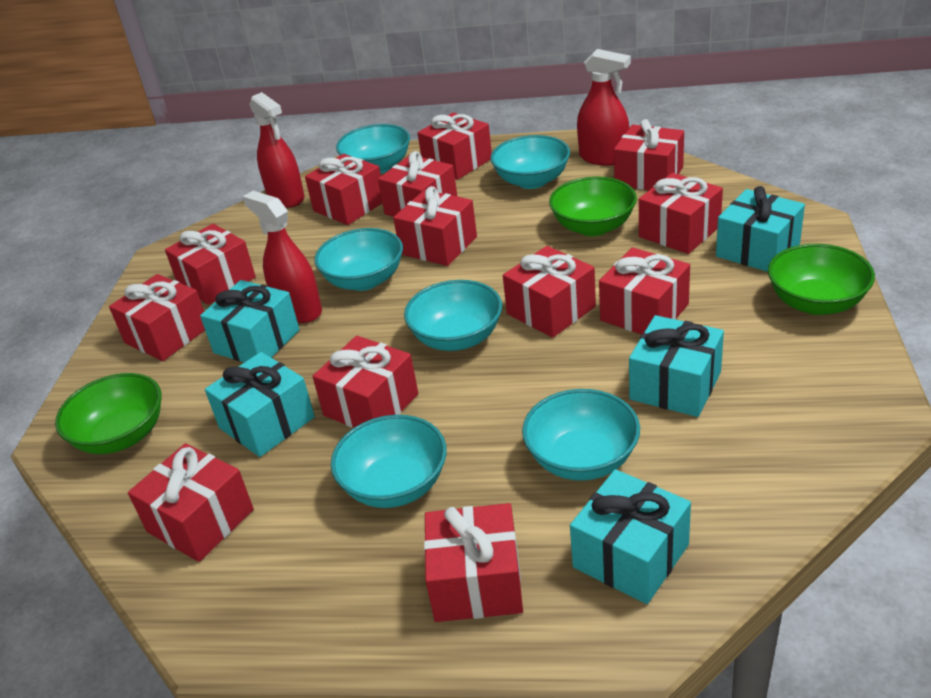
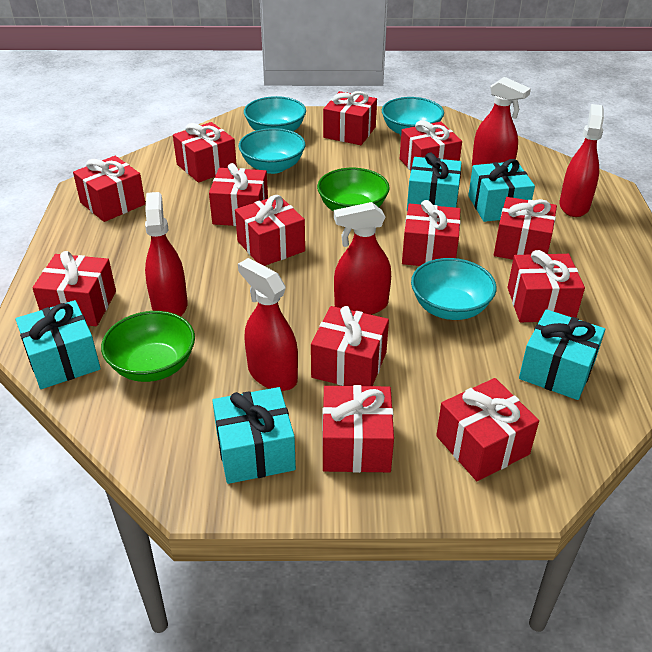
green bowl: 3 -> 2
red spray bottle: 3 -> 5
turquoise bowl: 6 -> 4

